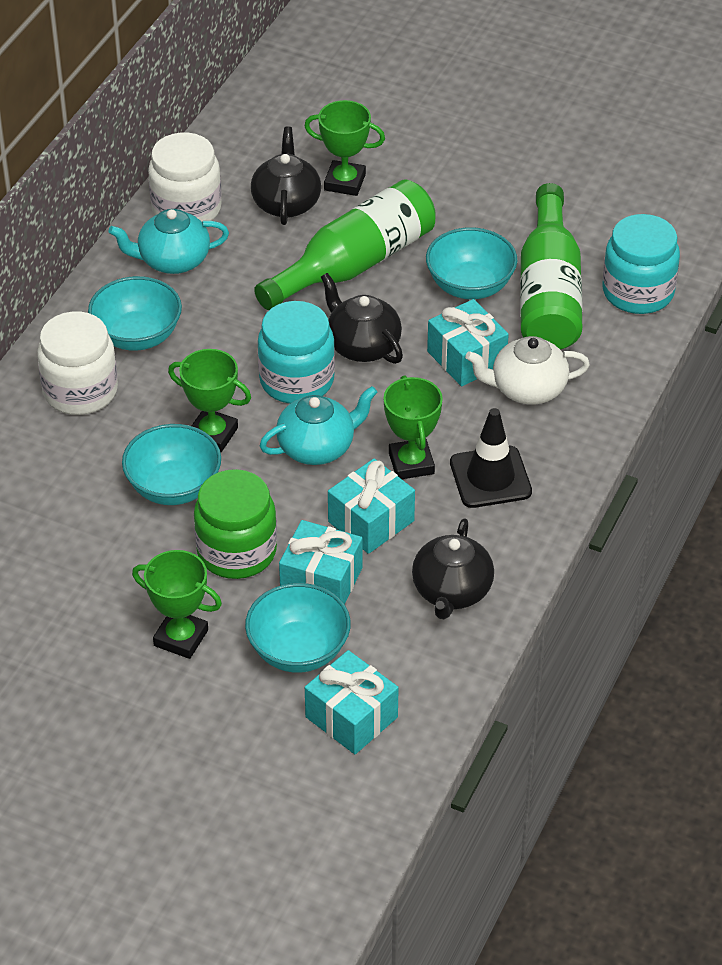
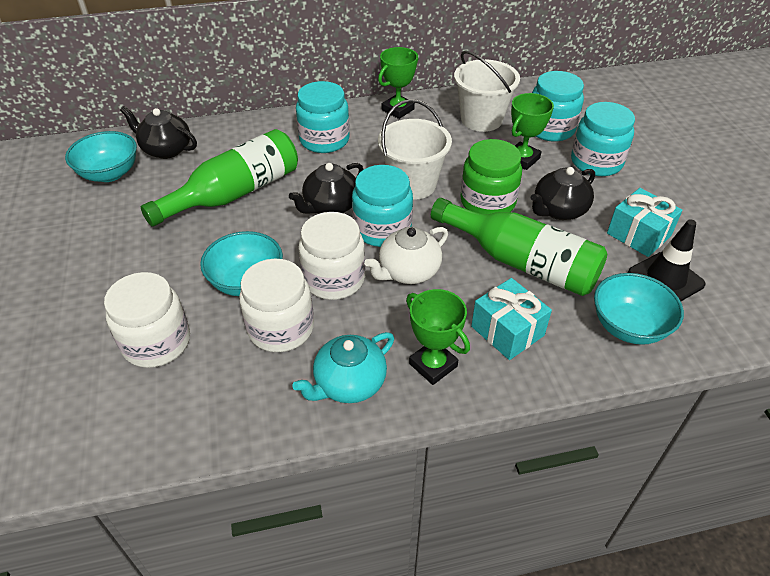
green trophy: 4 -> 3
turquoise bowl: 4 -> 3
turquoise gift: 4 -> 2
turquoise jar: 2 -> 4
turquoise teapot: 2 -> 1
white bucket: 0 -> 2
white jar: 2 -> 3

